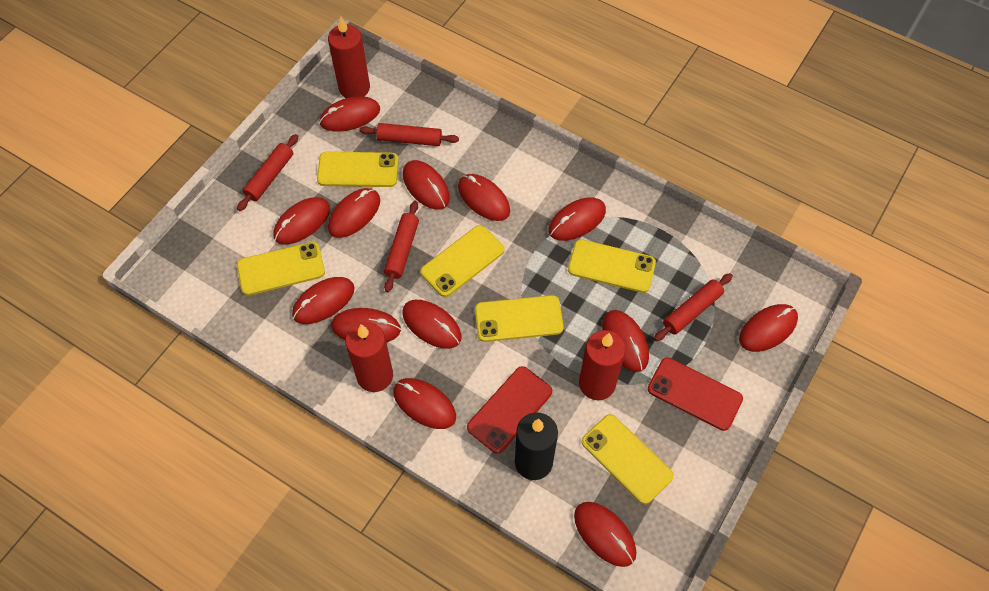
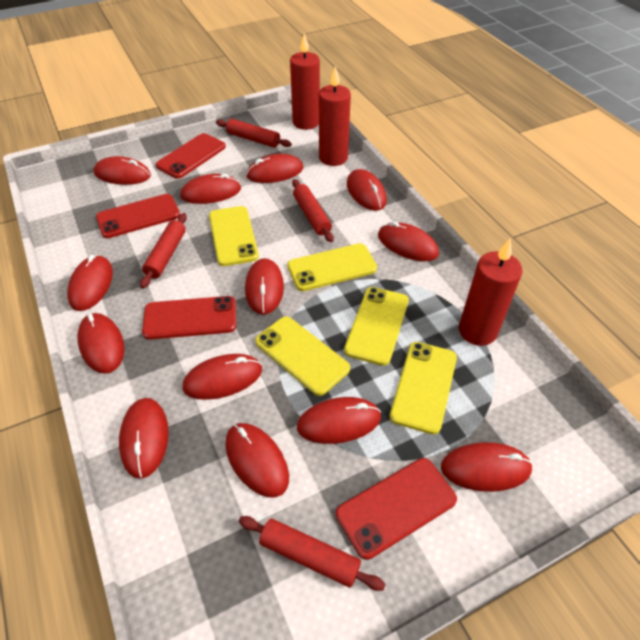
black candle: 1 -> 0
red phone: 2 -> 4
yellow phone: 6 -> 5

